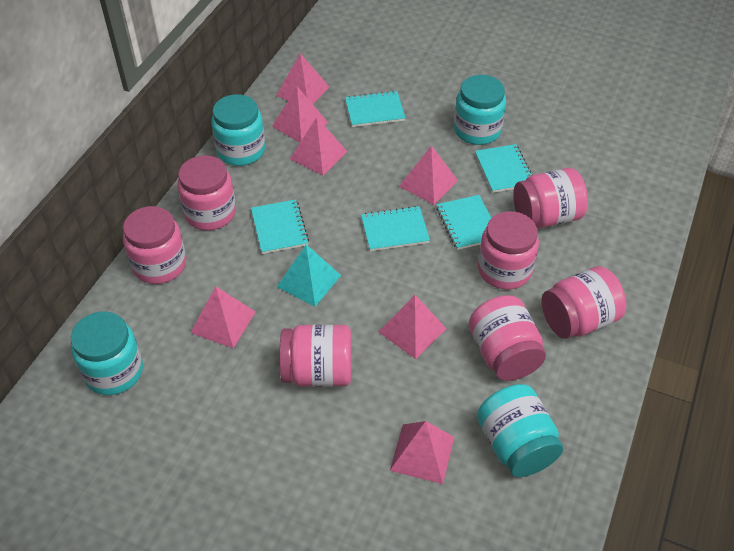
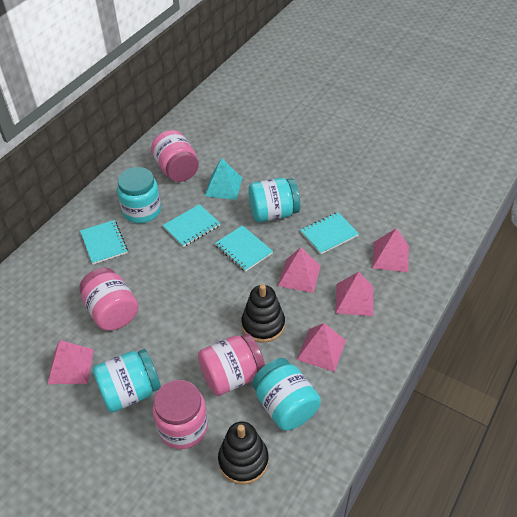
black stacking toy: 0 -> 2
pink jar: 7 -> 4
pink pyramid: 7 -> 5
turquoise notebook: 5 -> 4

